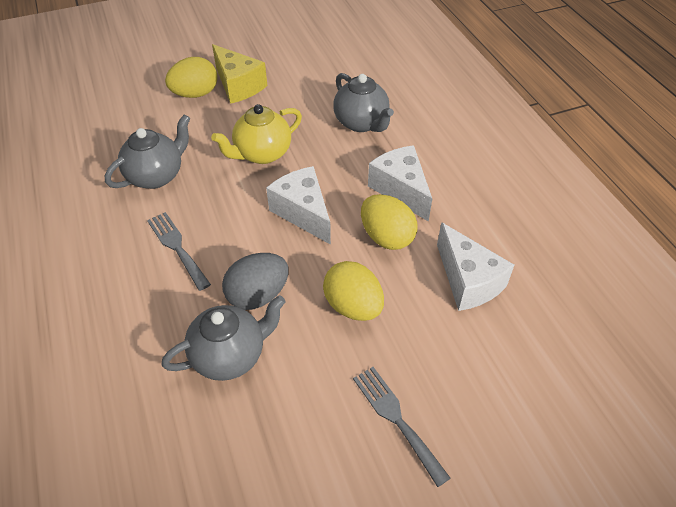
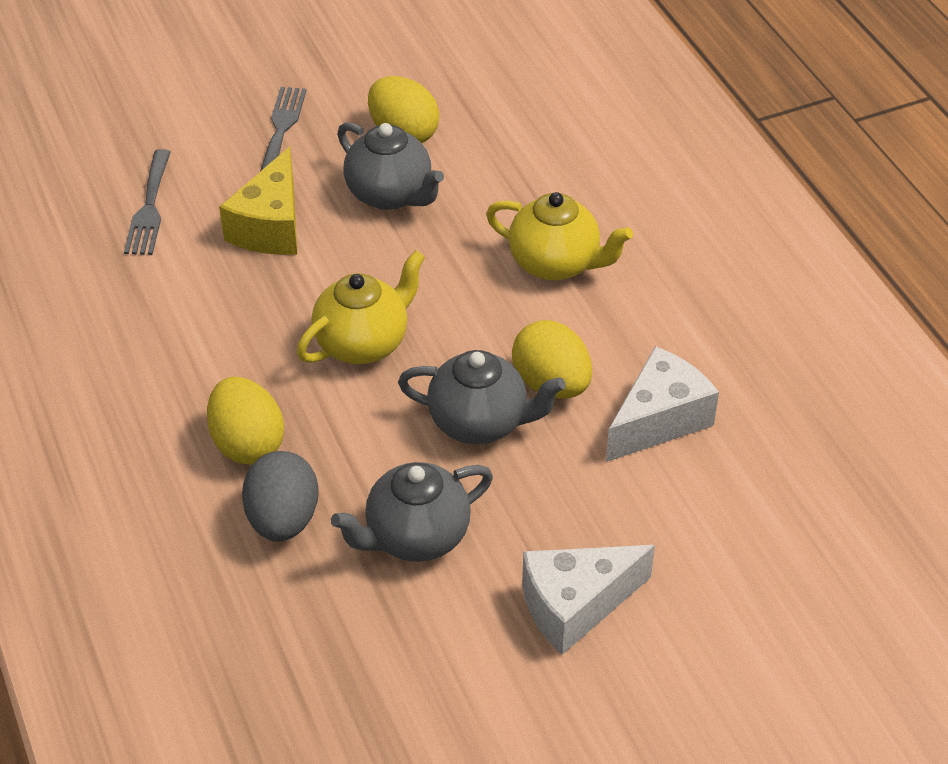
white cheese: 3 -> 2
yellow teapot: 1 -> 2

